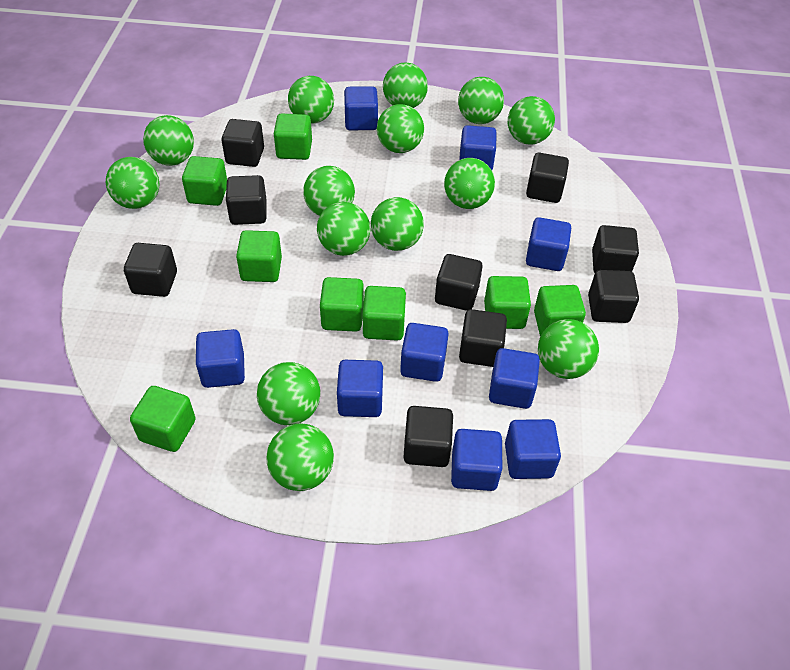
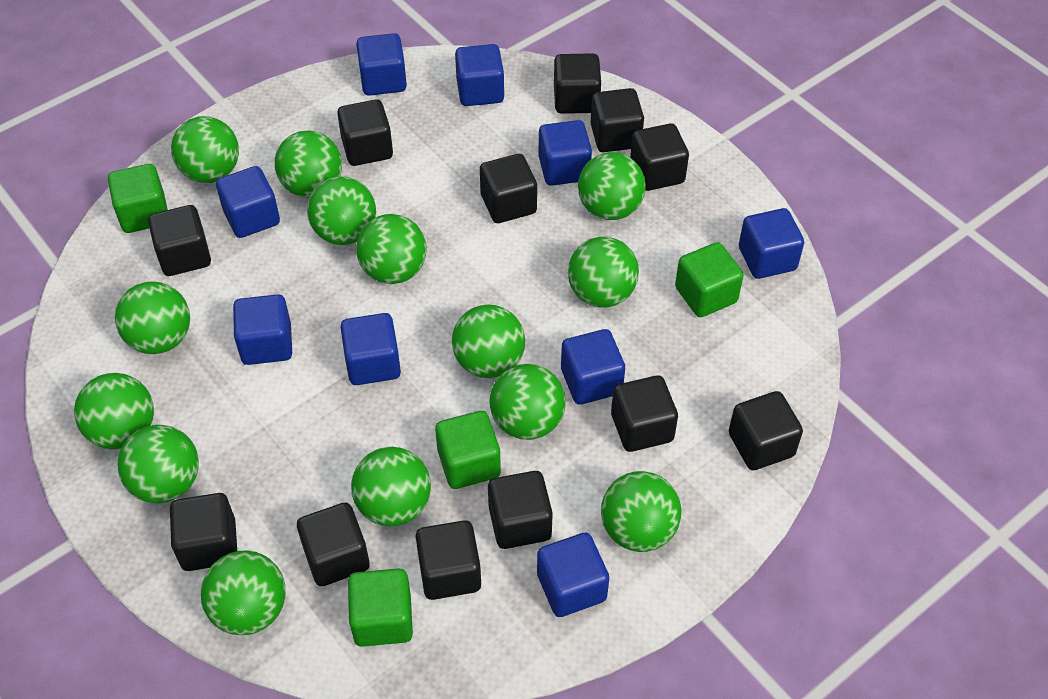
black cube: 9 -> 12
green cube: 8 -> 4

